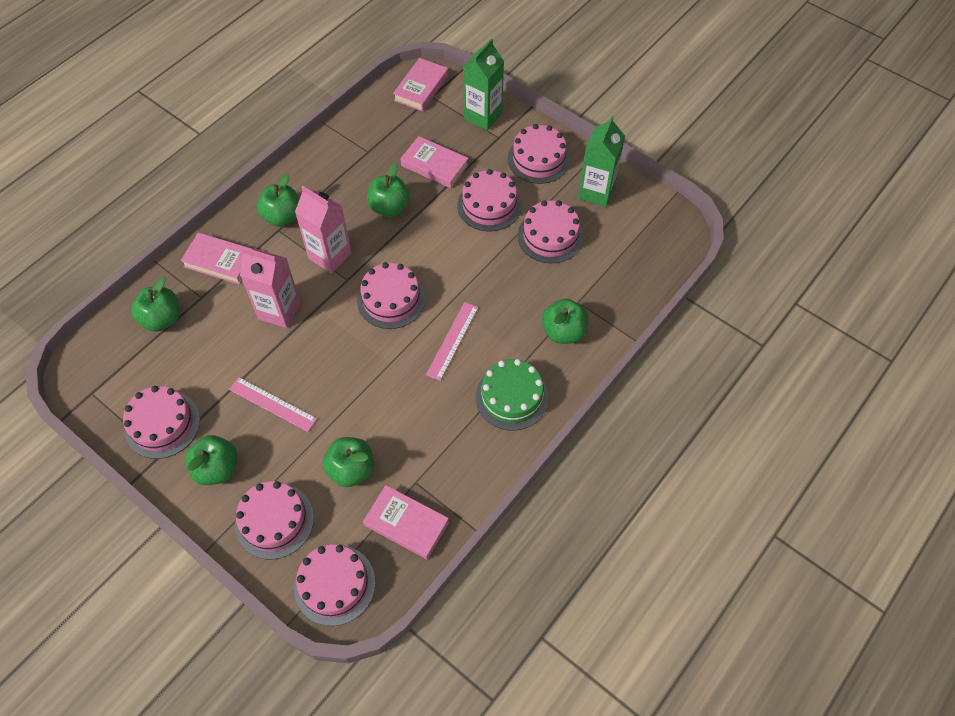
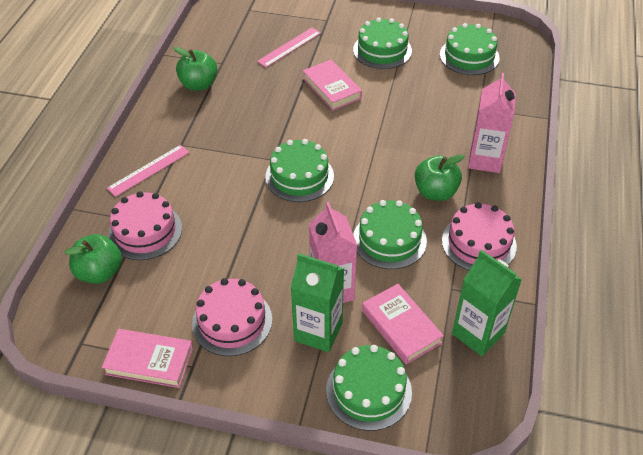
green apple: 6 -> 3
green cake: 1 -> 5
pink book: 4 -> 3
pink cake: 7 -> 3

